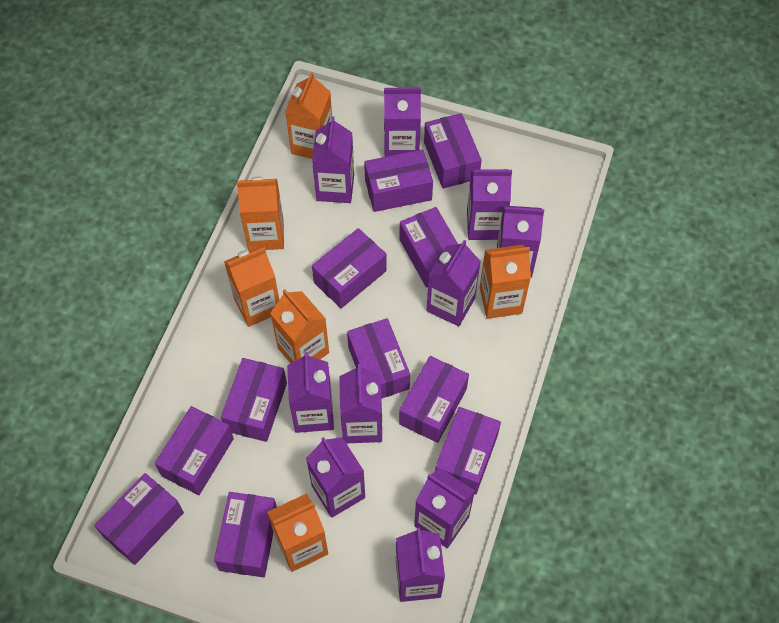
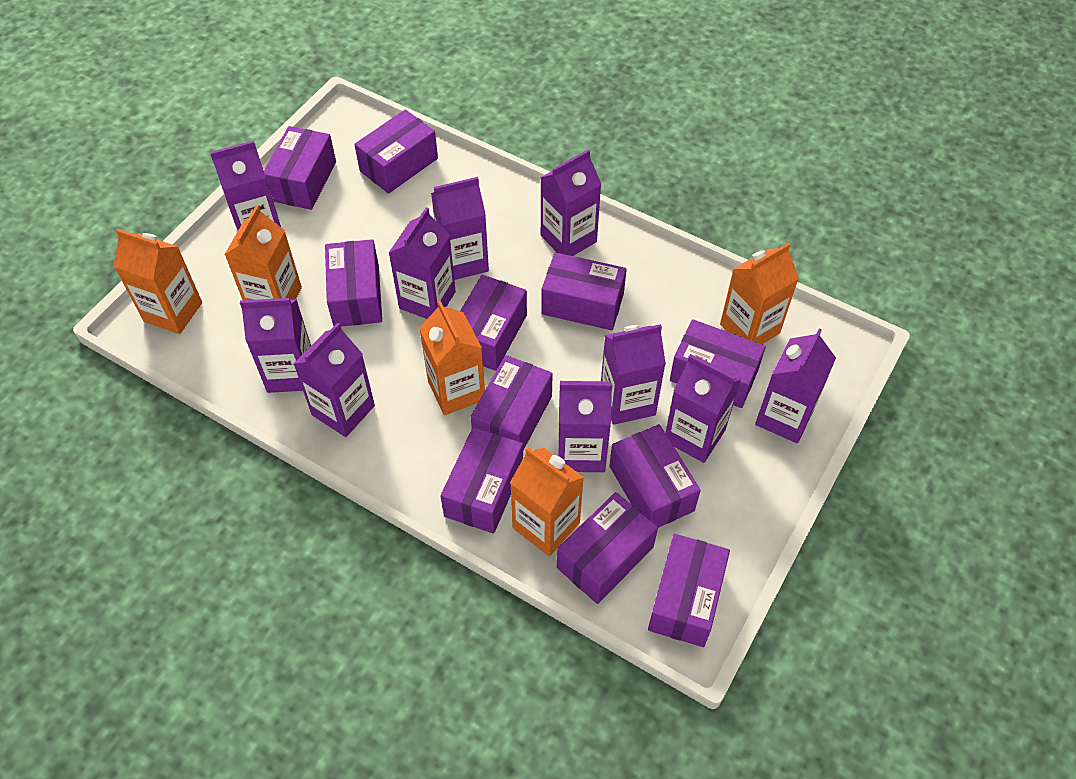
orange carton: 6 -> 5

